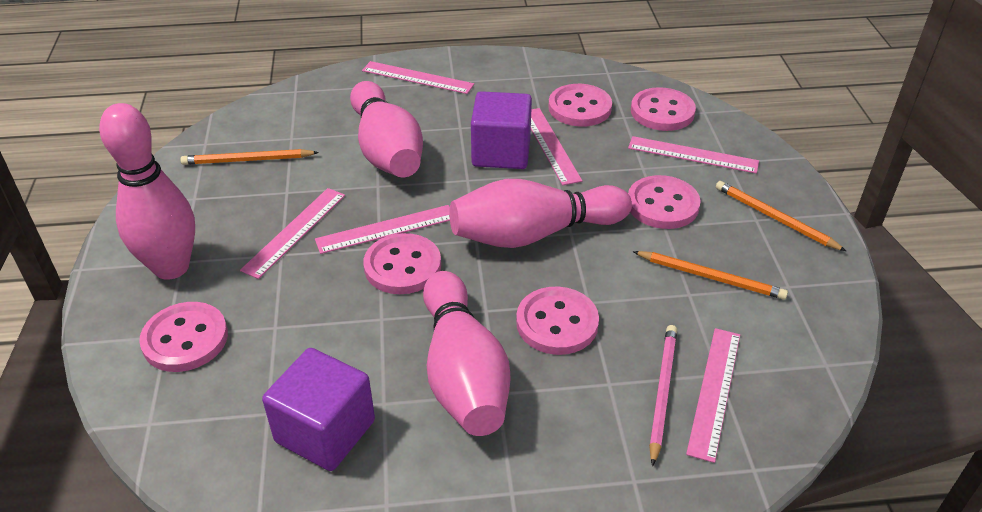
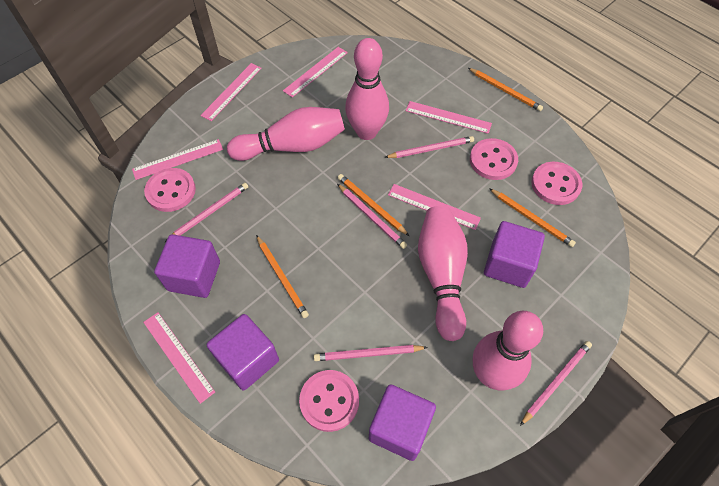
orange pencil: 3 -> 4
pink button: 6 -> 4
pink pencil: 1 -> 5
purple cube: 2 -> 4

